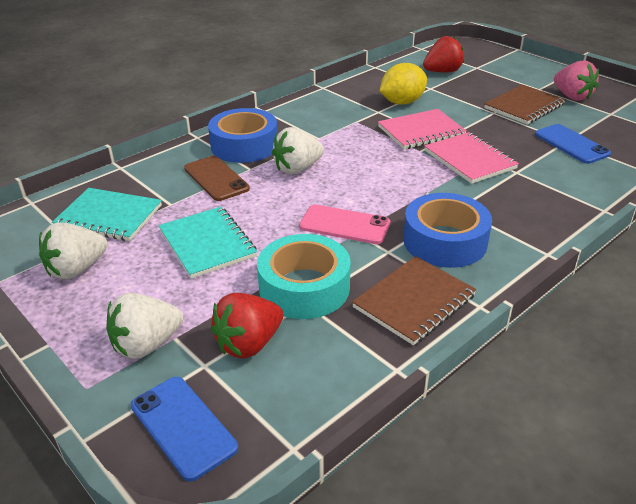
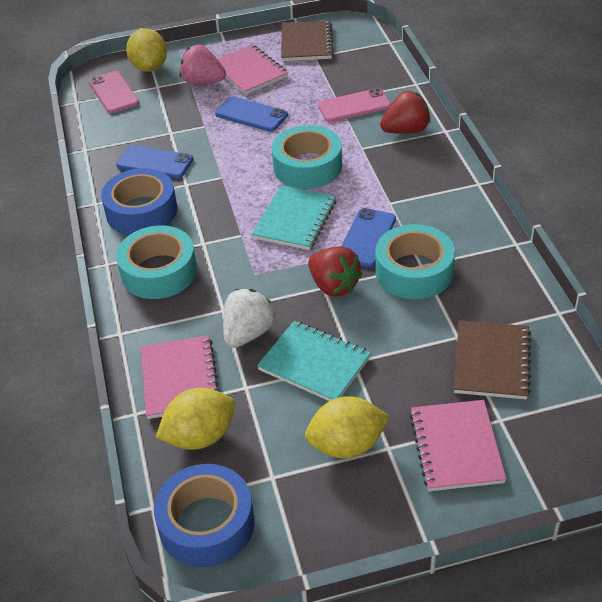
blue phone: 2 -> 3
brown phone: 1 -> 0
pink notebook: 2 -> 3
pink phone: 1 -> 2
turquoise tape: 1 -> 3
white strawberry: 3 -> 1
yellow lemon: 1 -> 3

